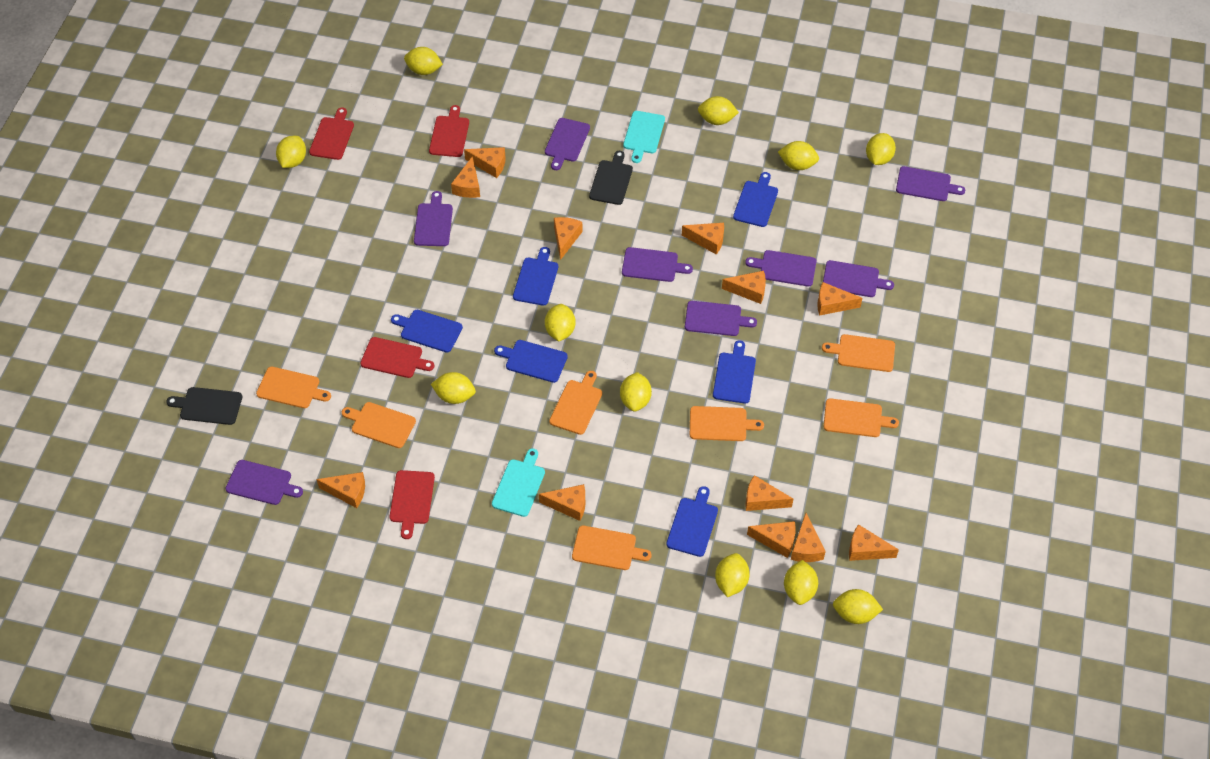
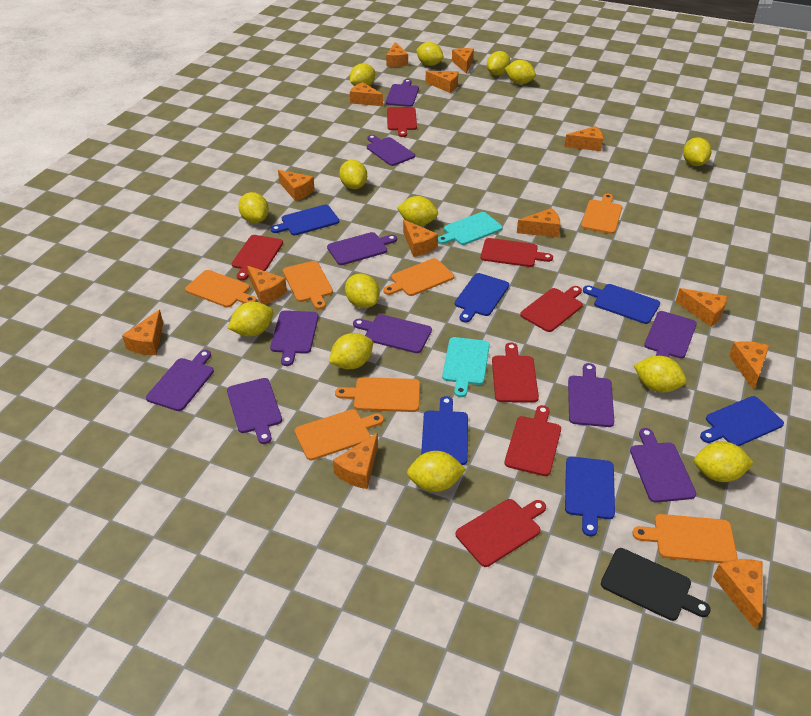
black cutting board: 2 -> 1
orange cheese: 12 -> 14
purple cutting board: 8 -> 10
red cutting board: 4 -> 7
yellow lemon: 11 -> 14

